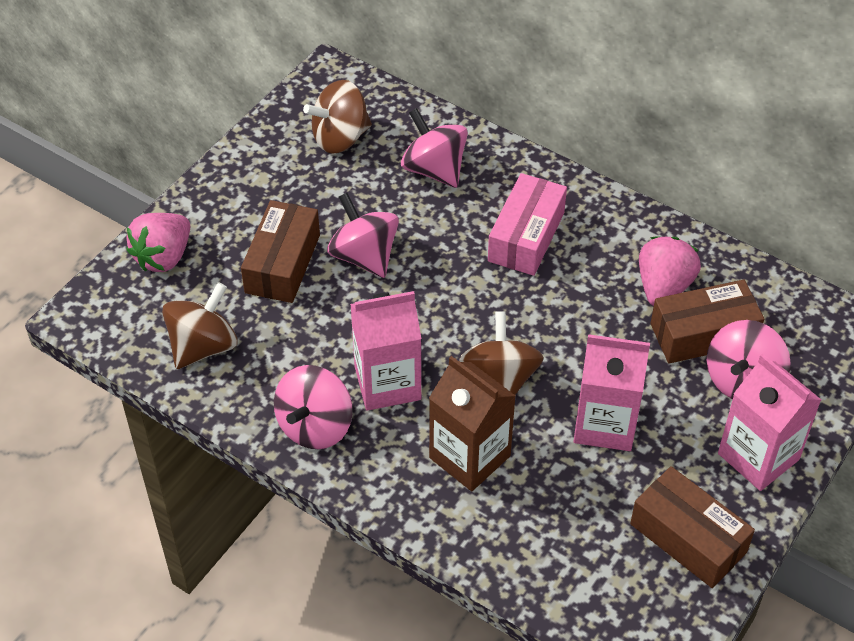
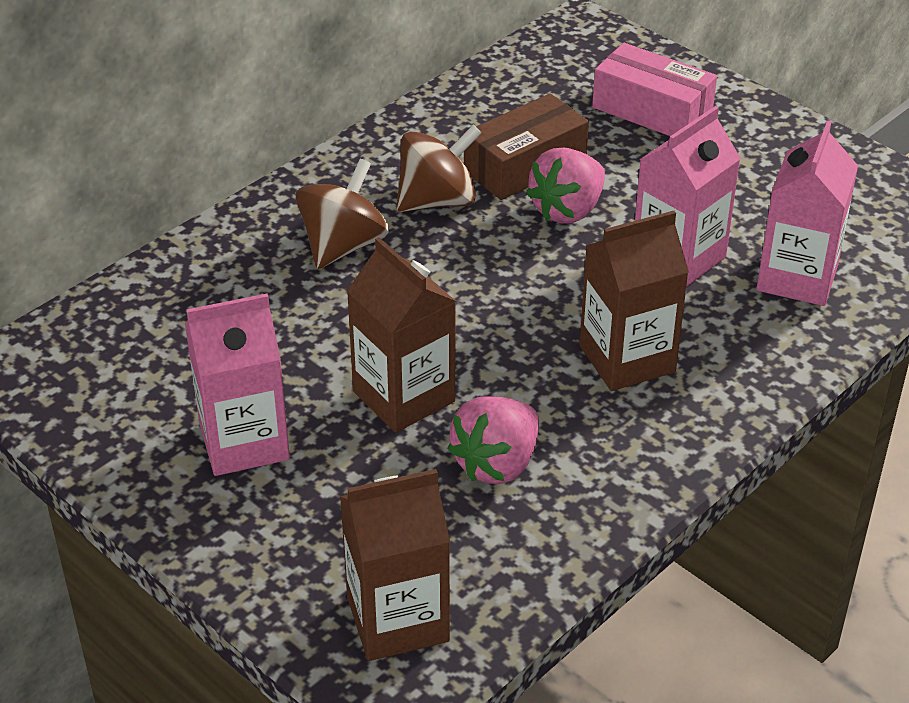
brown box: 3 -> 1
brown carton: 1 -> 3
brown spinning top: 3 -> 2
pink spinning top: 4 -> 0

